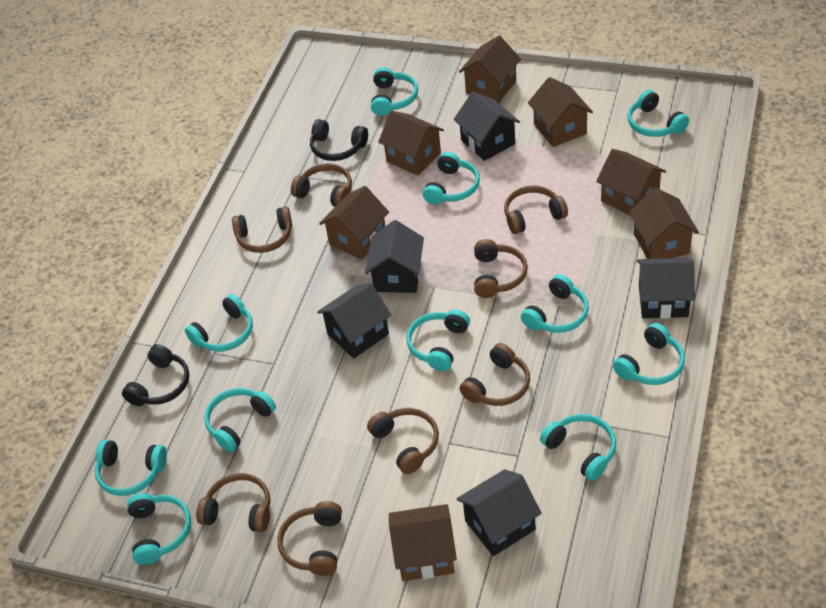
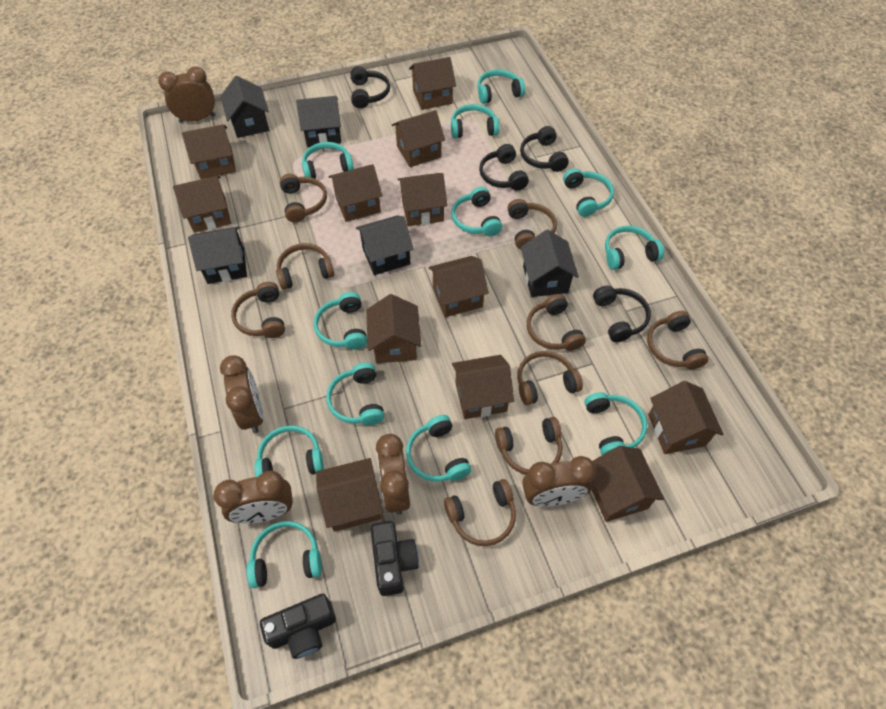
black camera: 0 -> 2
black headphones: 2 -> 4
brown clock: 0 -> 5
brown headphones: 8 -> 9
brown house: 7 -> 12
turquoise headphones: 11 -> 12

